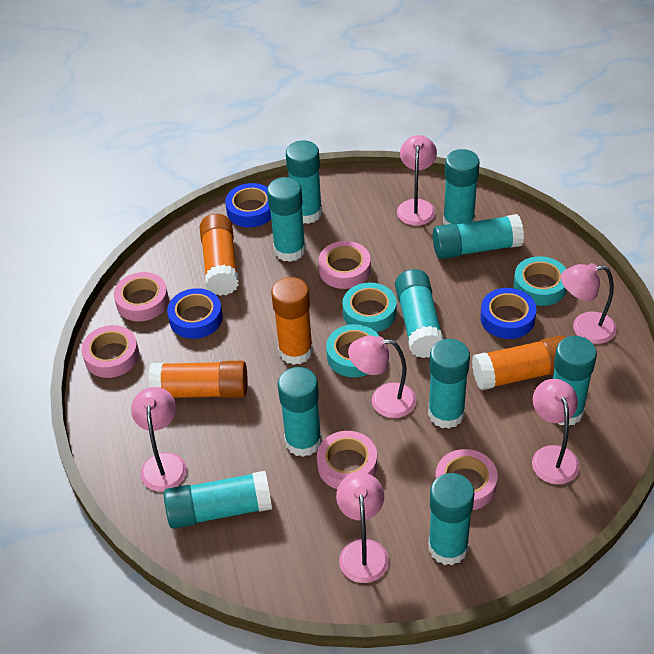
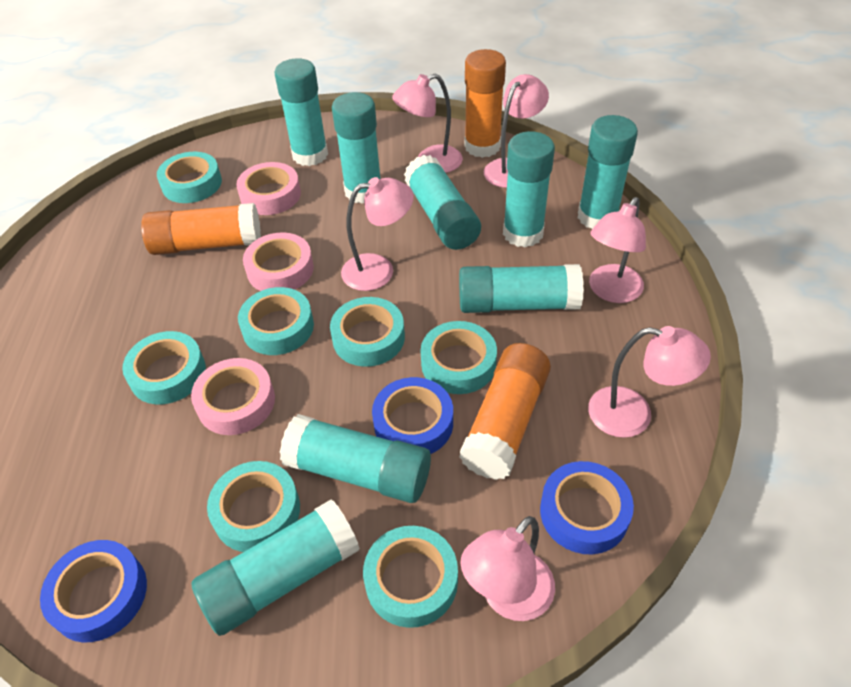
orange glue stick: 4 -> 3
pink tape: 5 -> 3
turquoise glue stick: 10 -> 8
turquoise tape: 3 -> 7

